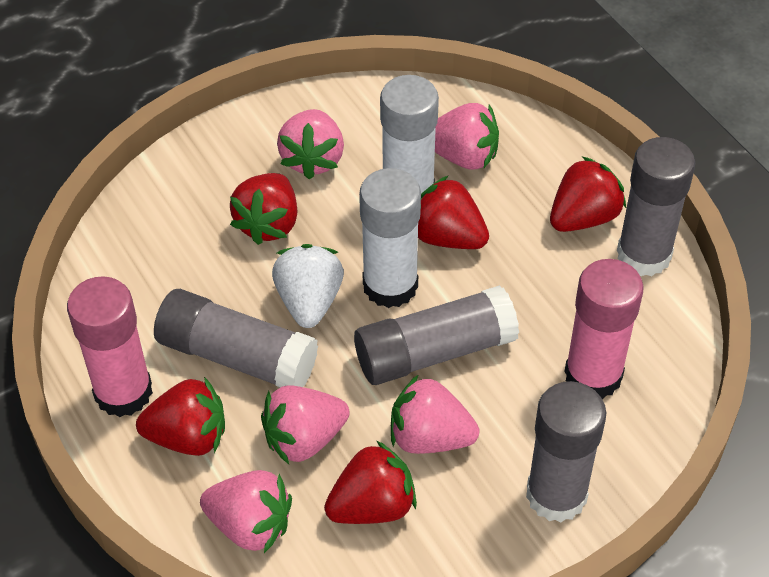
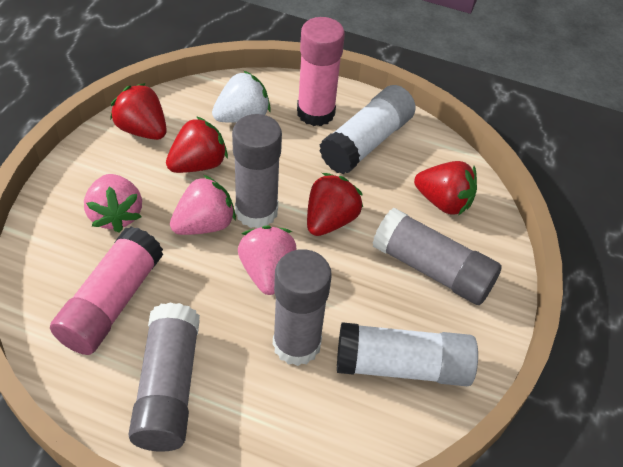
pink strawberry: 5 -> 3
red strawberry: 5 -> 4

